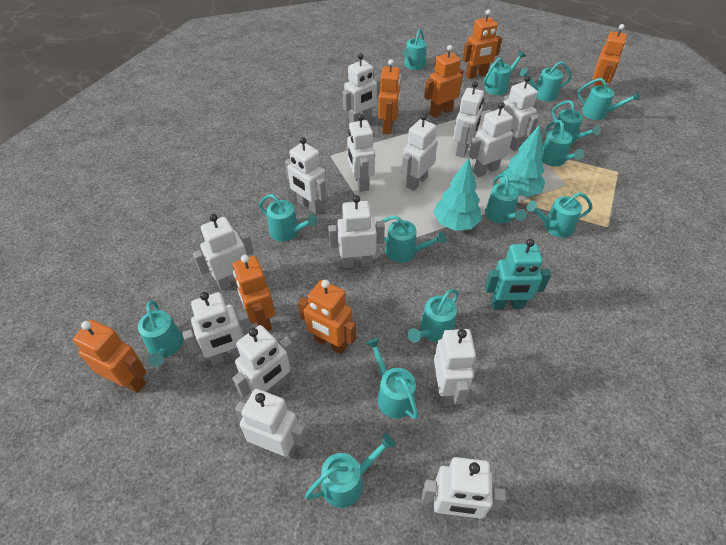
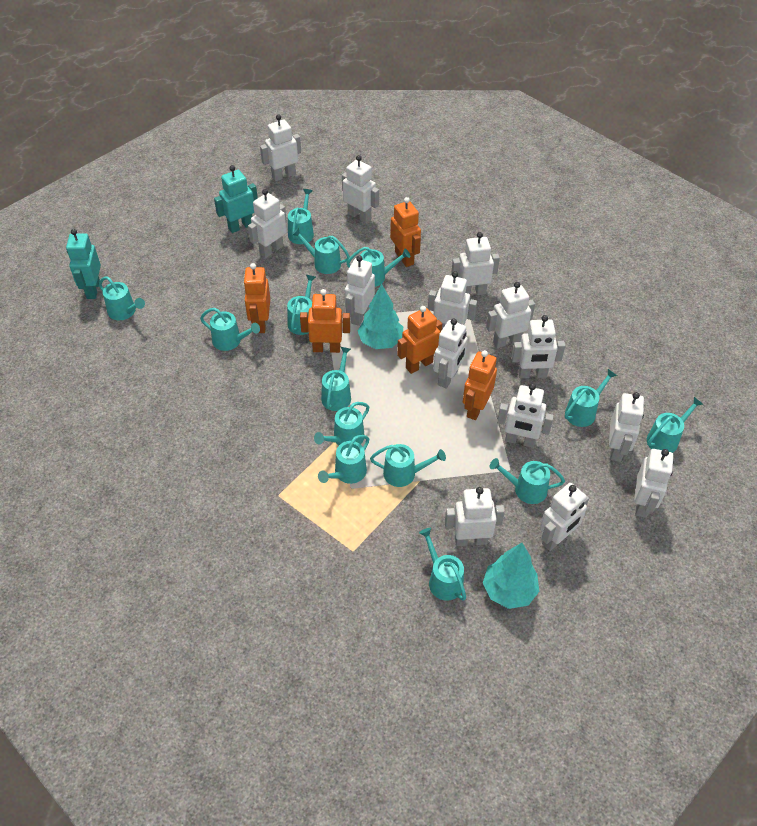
orange robot: 7 -> 5
turquoise robot: 1 -> 2

